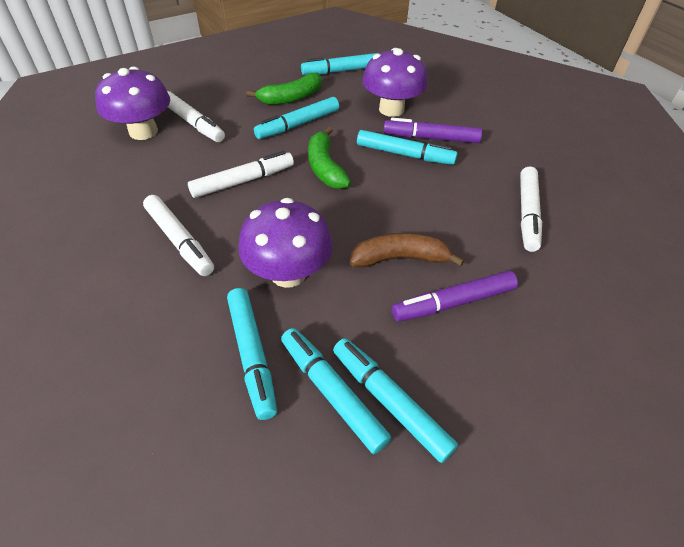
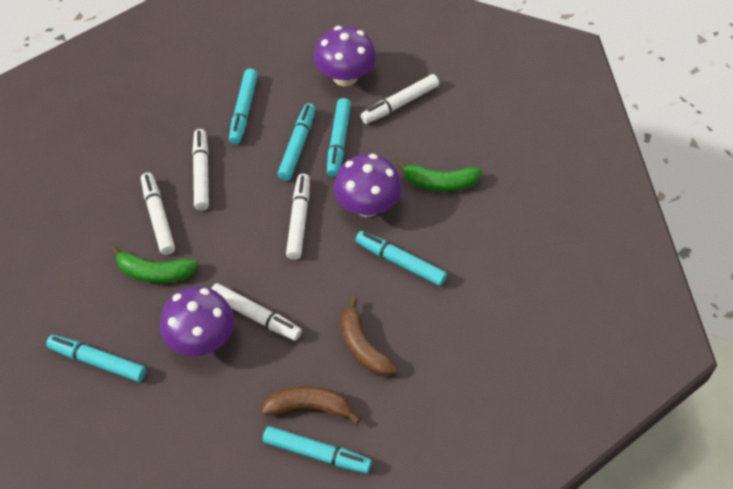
brown banana: 1 -> 2
purple marker: 2 -> 0
white marker: 4 -> 5

